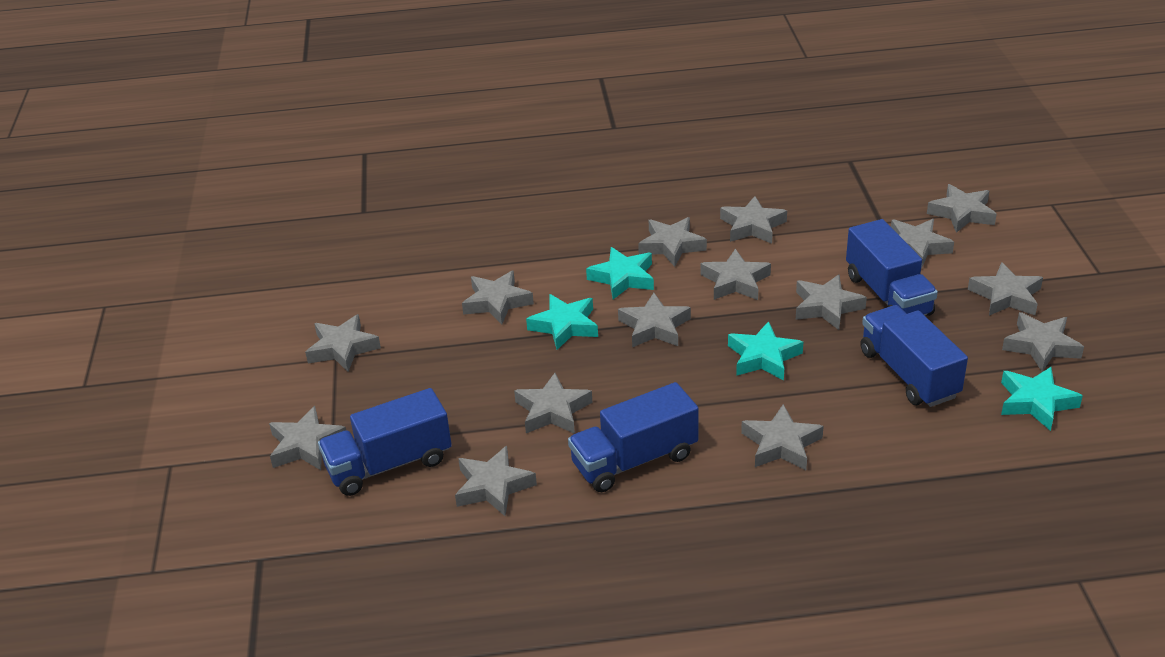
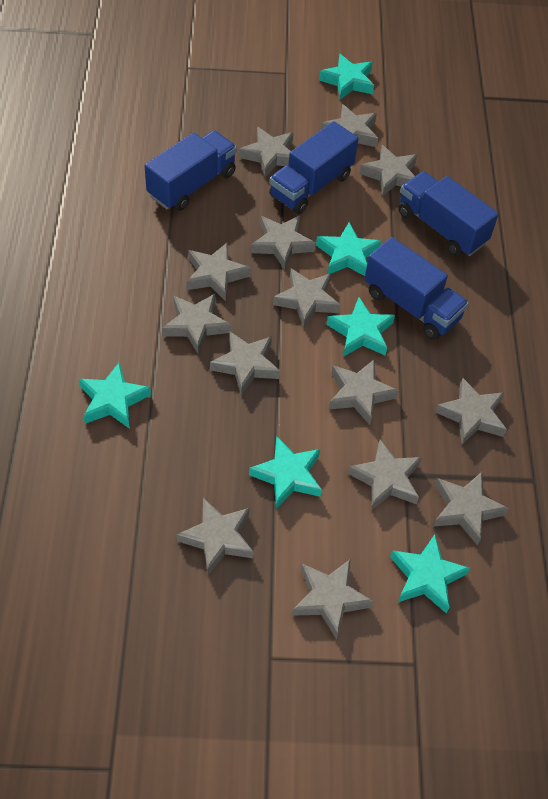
grey star: 15 -> 14
turquoise star: 4 -> 6

